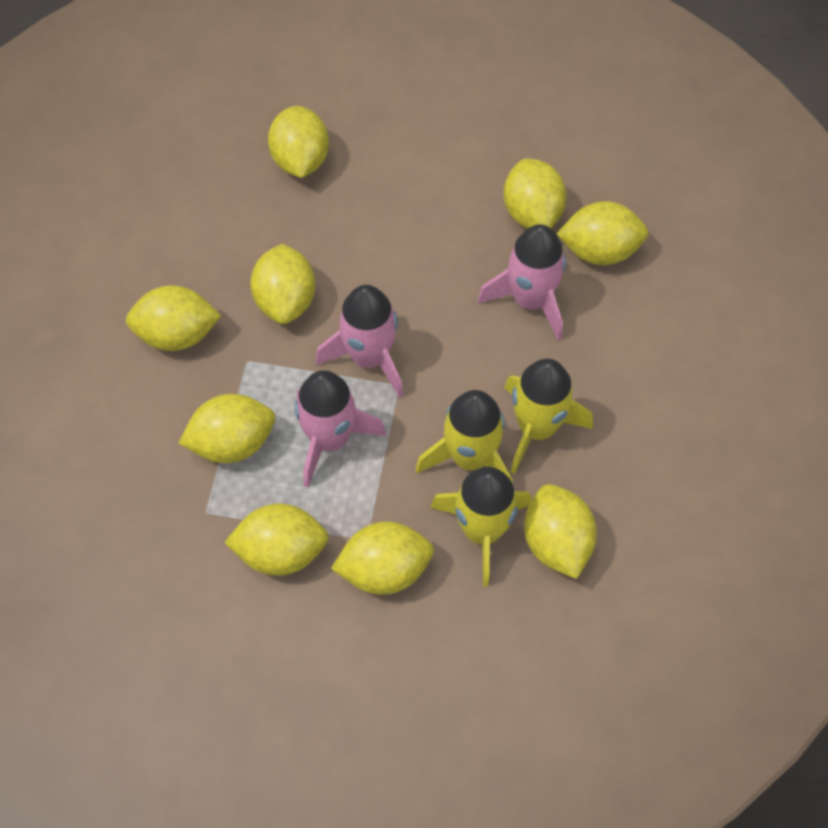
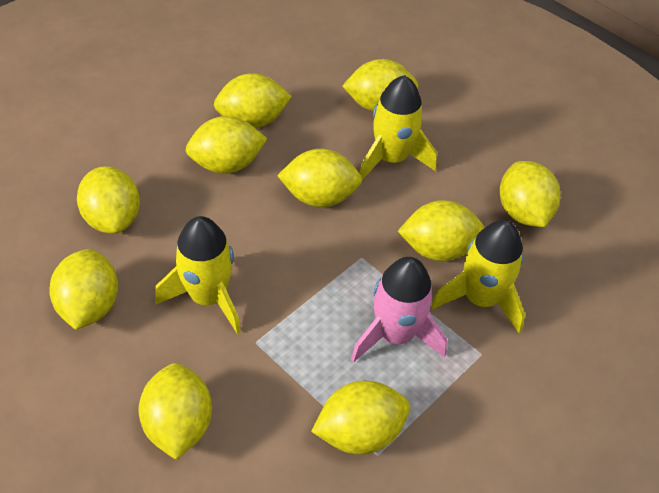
pink rocket: 3 -> 1
yellow lemon: 9 -> 10

